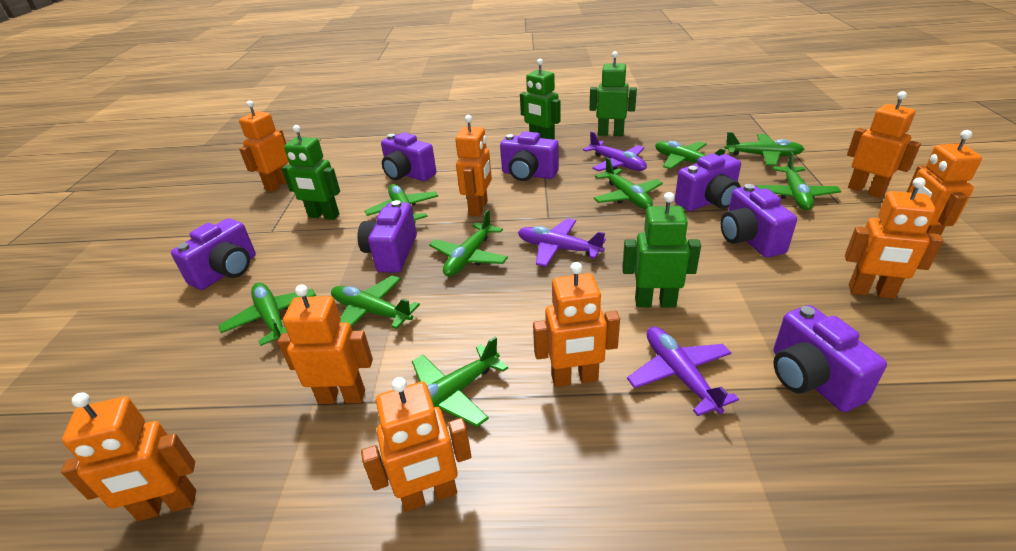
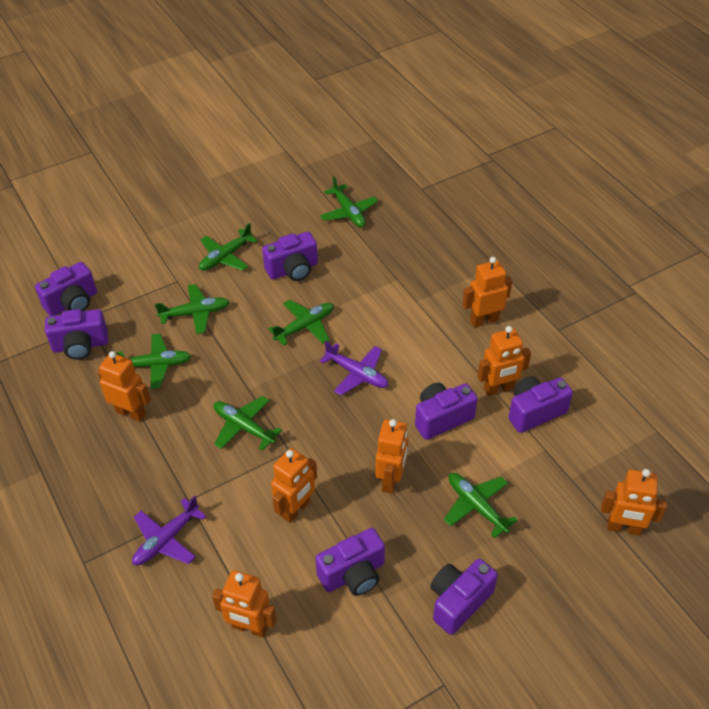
green plane: 9 -> 7
green robot: 4 -> 0
orange robot: 9 -> 7
purple plane: 3 -> 2

